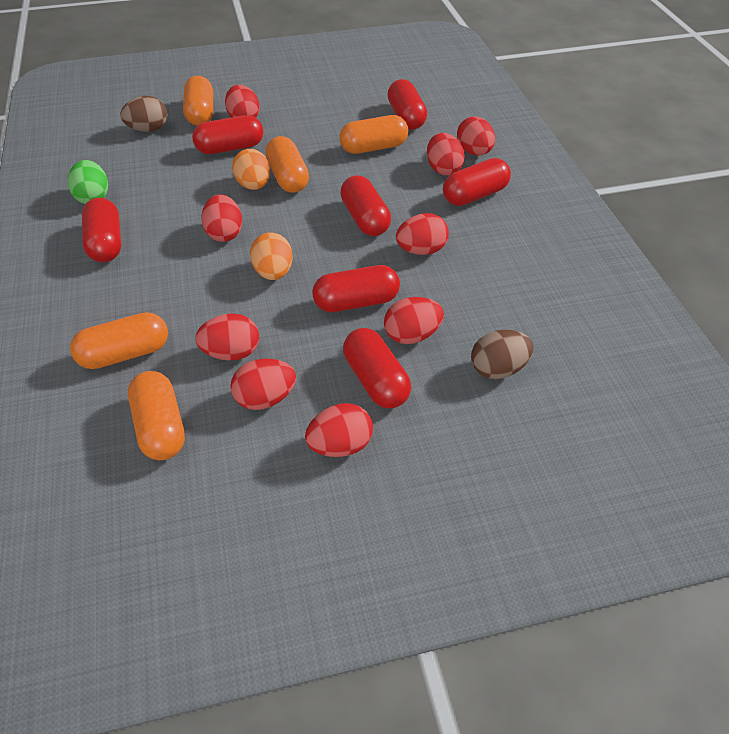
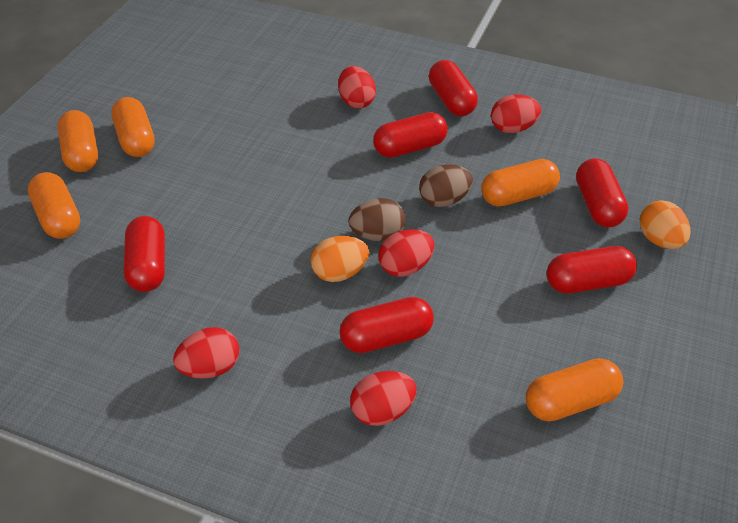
green egg: 1 -> 0
red capsule: 7 -> 6
red egg: 9 -> 5

